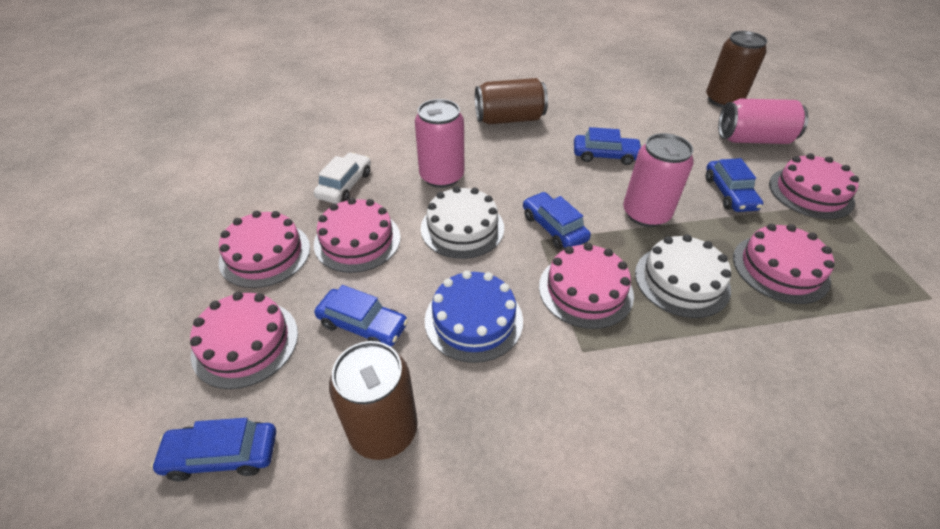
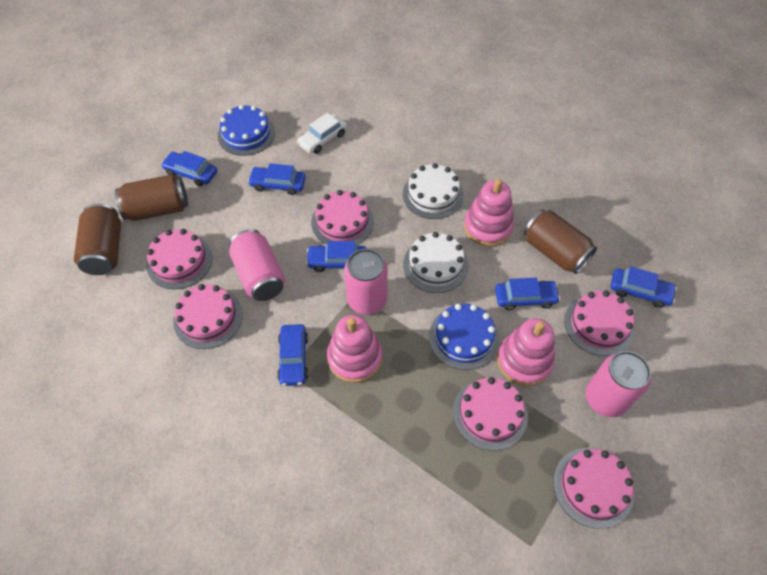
blue cake: 1 -> 2
blue car: 5 -> 6
pink stacking toy: 0 -> 3

